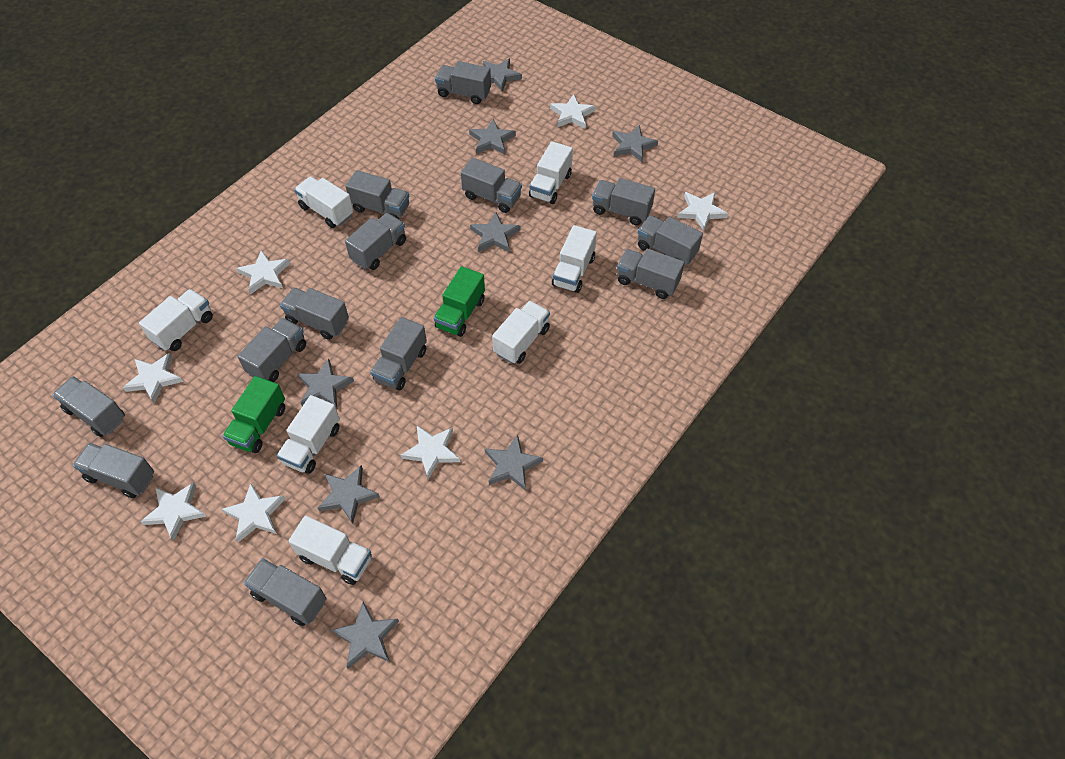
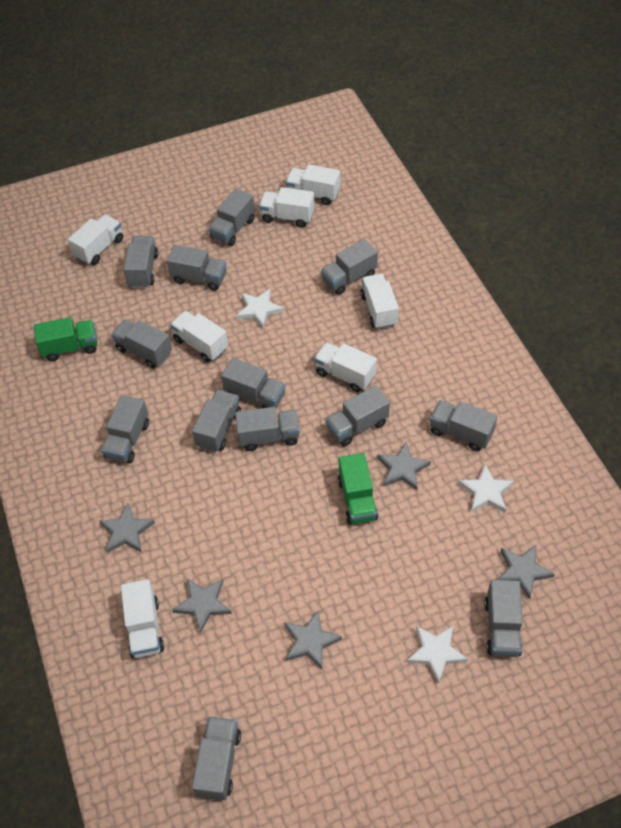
grey star: 8 -> 5
white star: 7 -> 3

